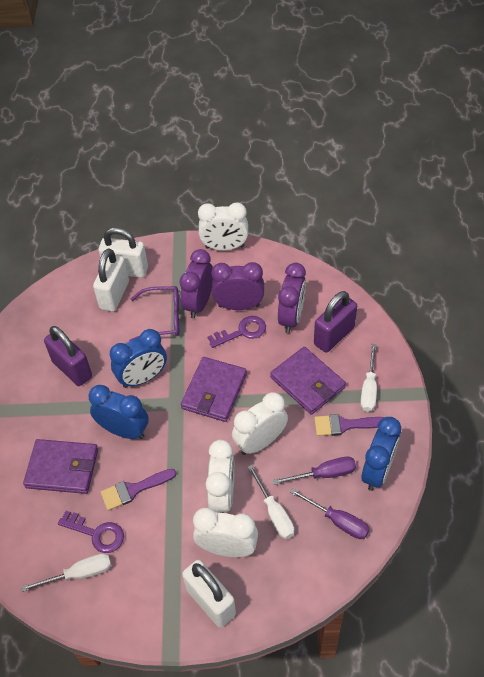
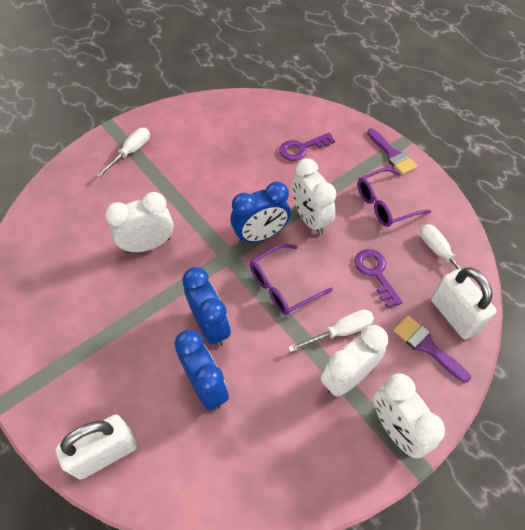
purple clock: 3 -> 0
purple glasses: 1 -> 2
purple padlock: 2 -> 0
purple screwdriver: 2 -> 0
purple wallet: 3 -> 0
white padlock: 3 -> 2

